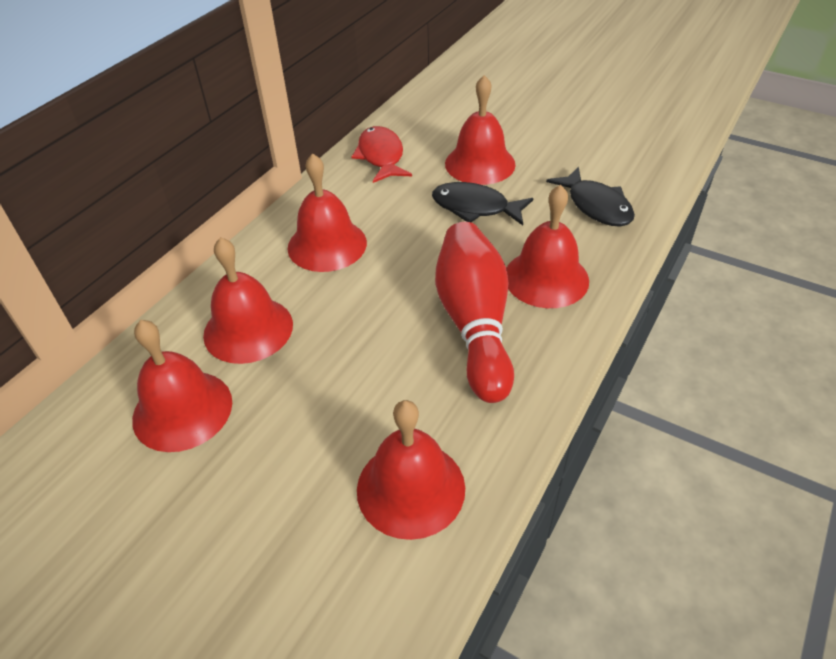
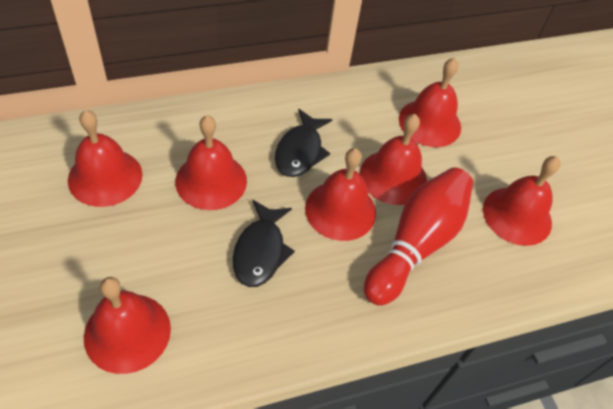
red bell: 6 -> 7
red fish: 1 -> 0

